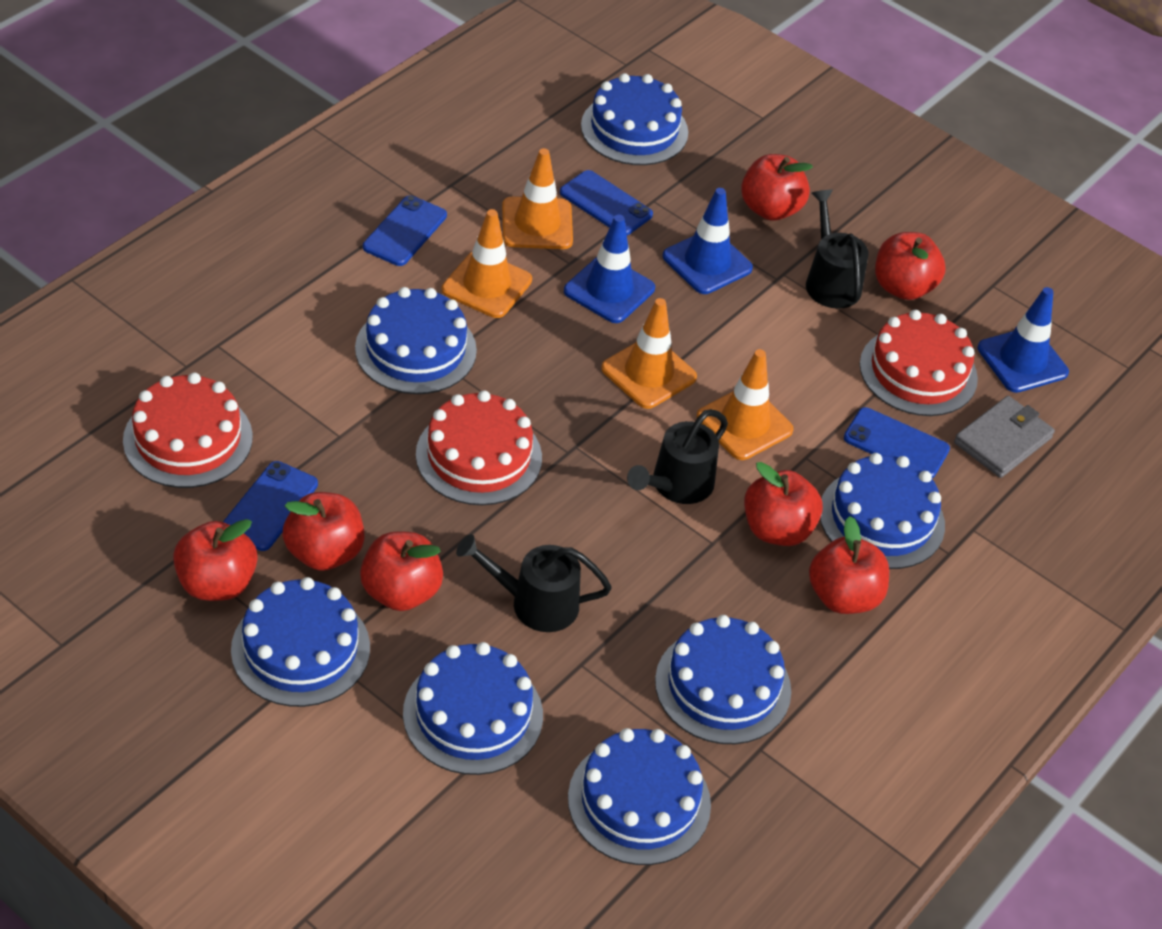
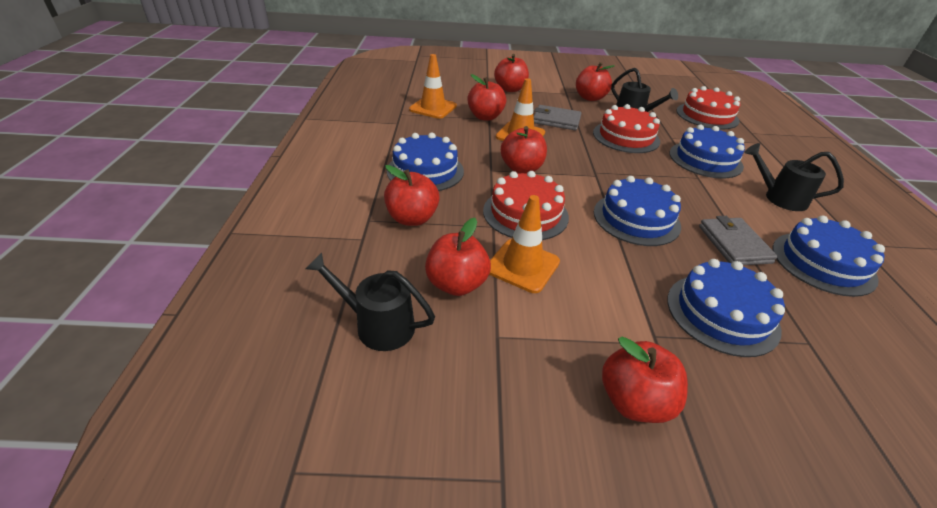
blue cake: 7 -> 5
blue phone: 4 -> 0
blue traffic cone: 3 -> 0
grey wallet: 1 -> 2
orange traffic cone: 4 -> 3

